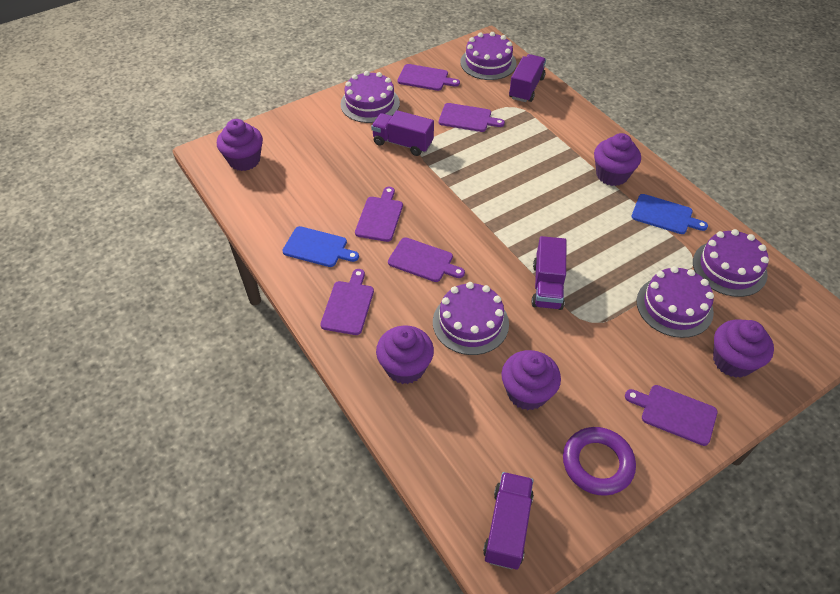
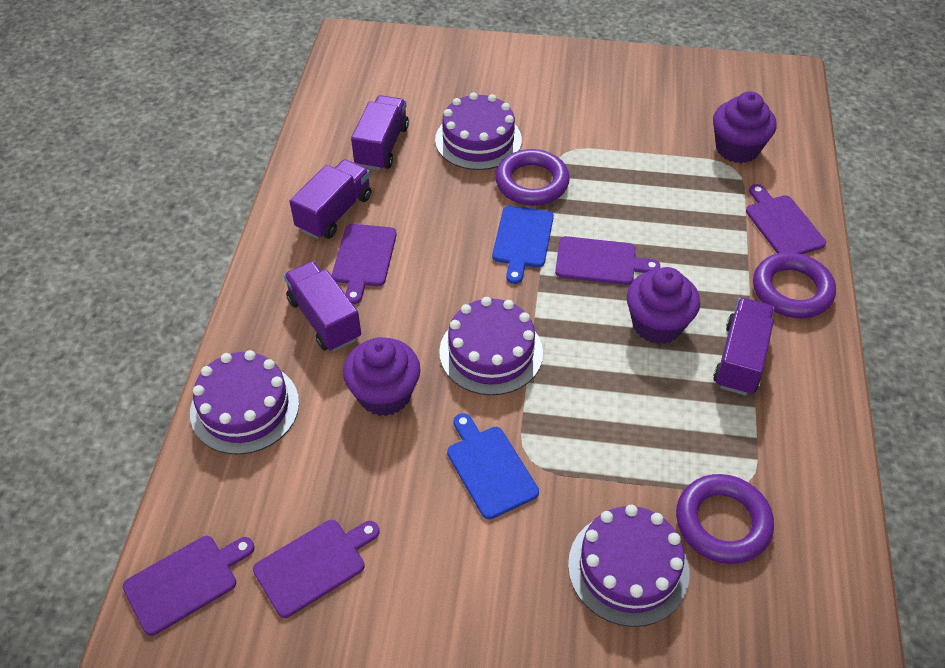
purple cake: 5 -> 4
purple cupcake: 5 -> 3
purple cutting board: 6 -> 5
purple ring: 1 -> 3

